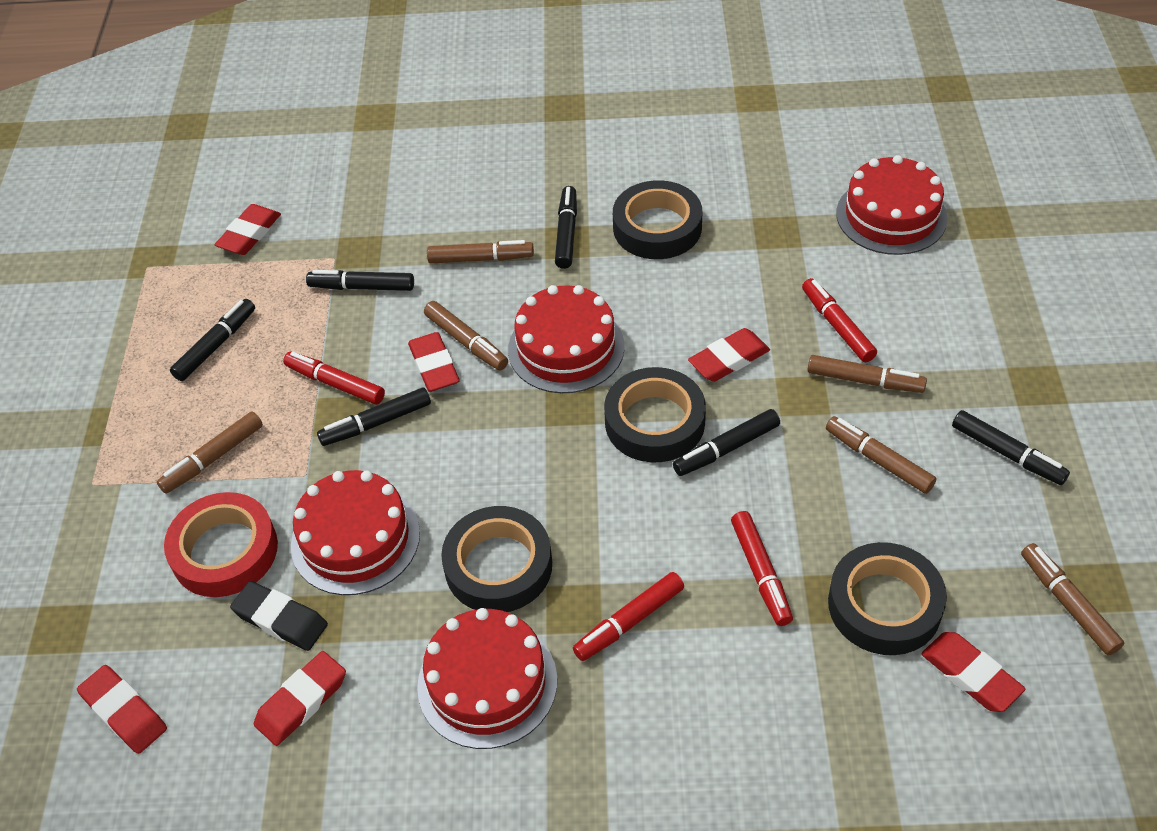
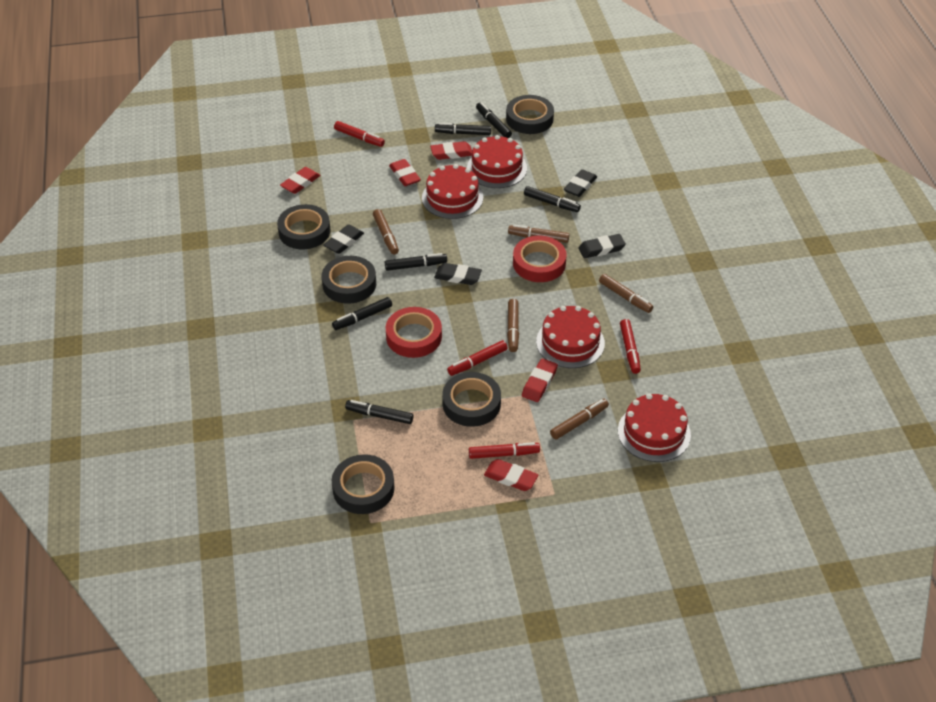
black eraser: 1 -> 4
black tape: 4 -> 5
brown marker: 6 -> 5
red eraser: 6 -> 5
red tape: 1 -> 2

